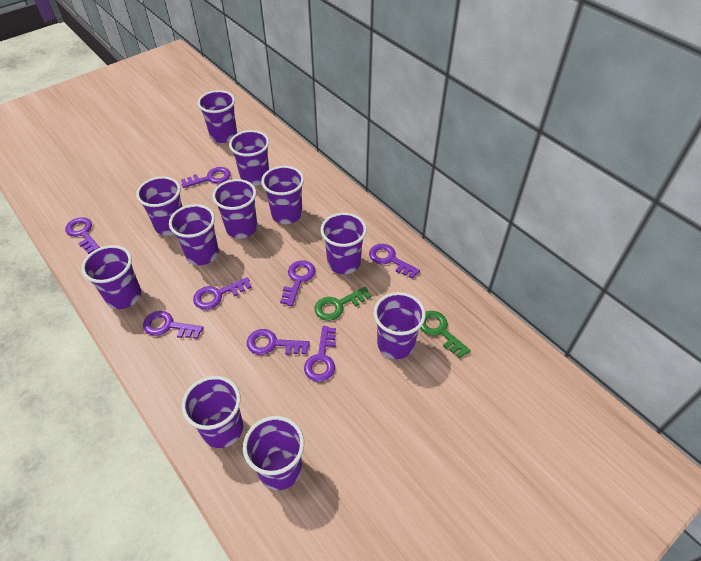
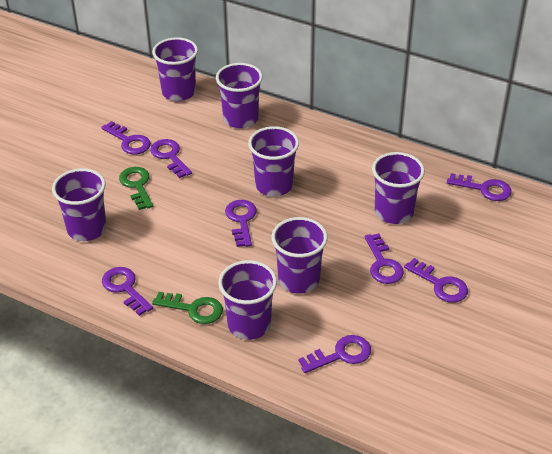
purple cup: 11 -> 7

